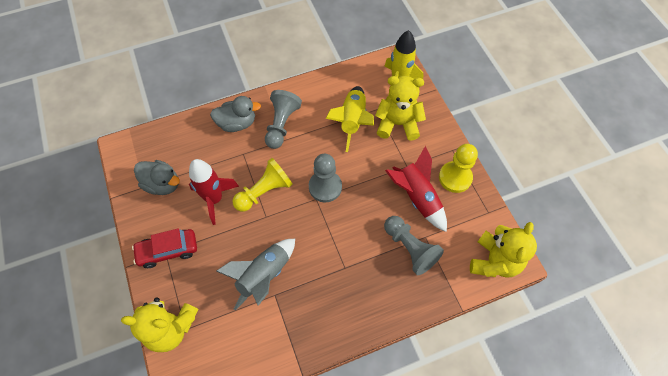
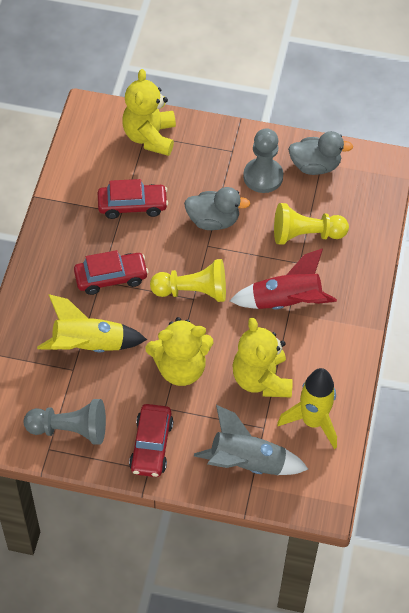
grey pawn: 3 -> 2
red car: 1 -> 3
red rocket: 2 -> 1

